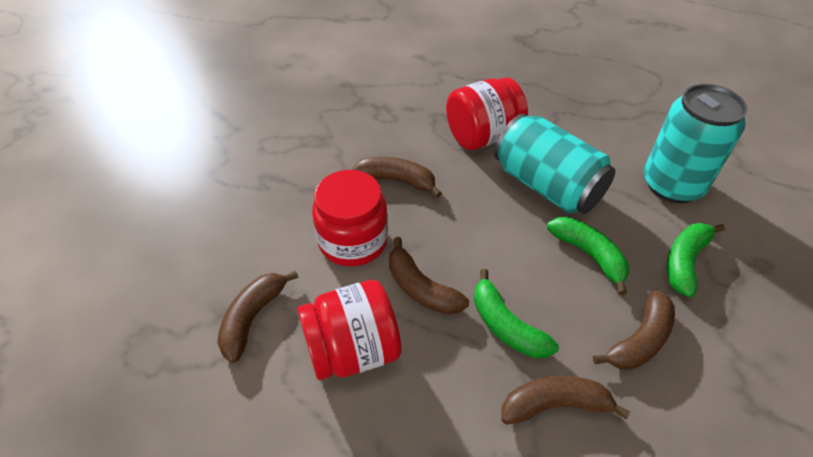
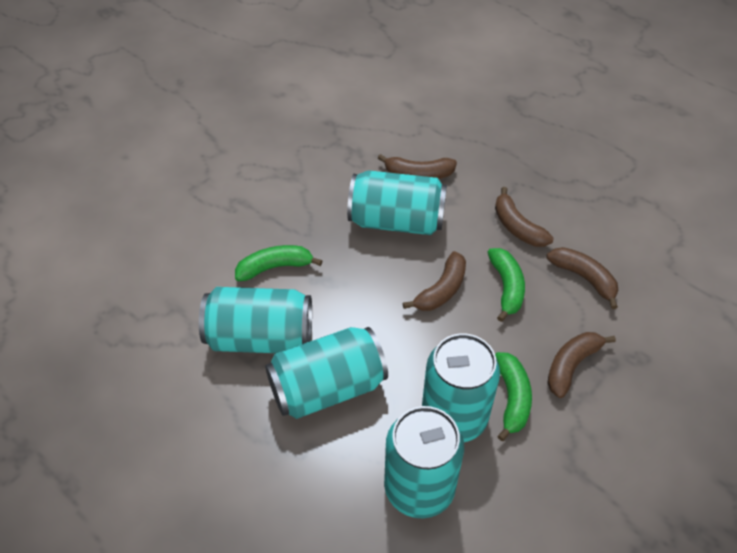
red jar: 3 -> 0
turquoise can: 2 -> 5

